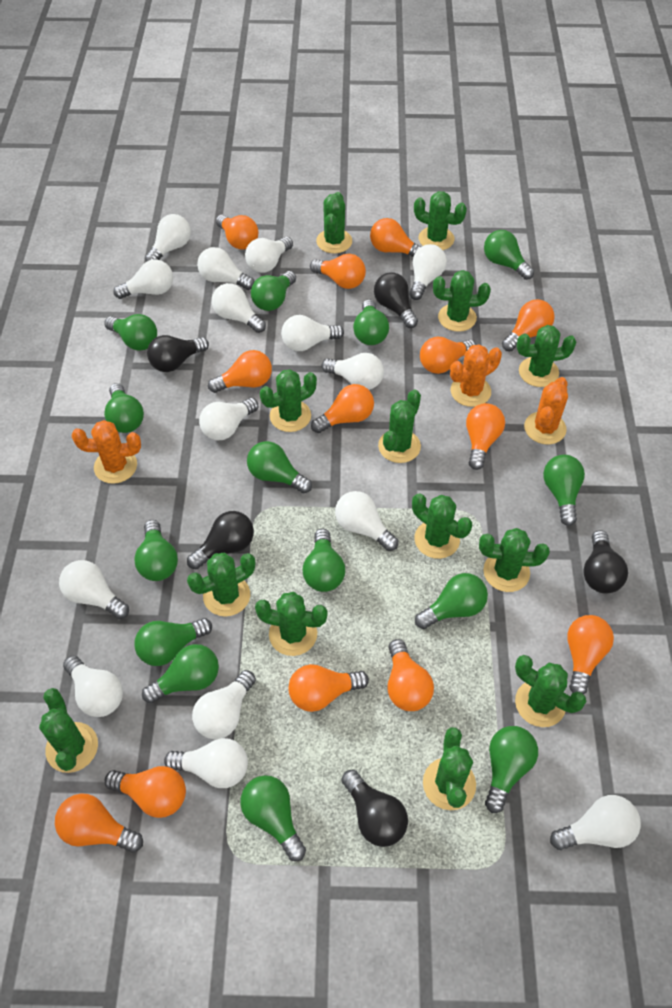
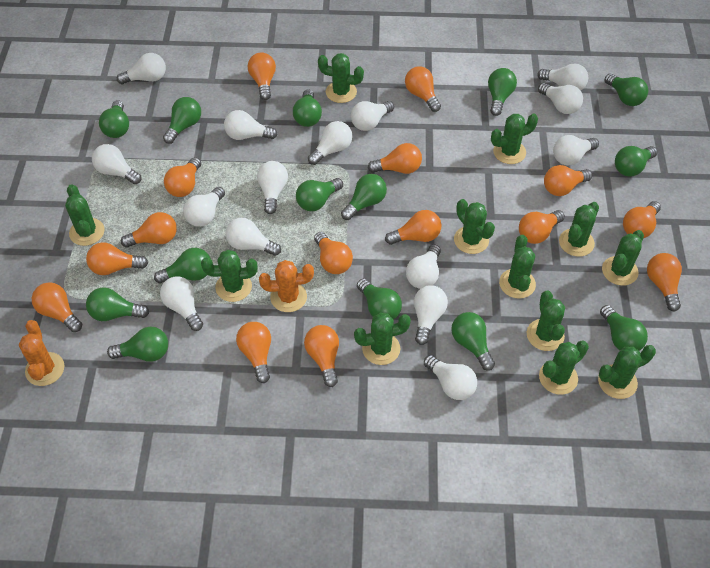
black light bulb: 5 -> 0
green cactus: 13 -> 12
orange cactus: 3 -> 2
orange light bulb: 13 -> 15

